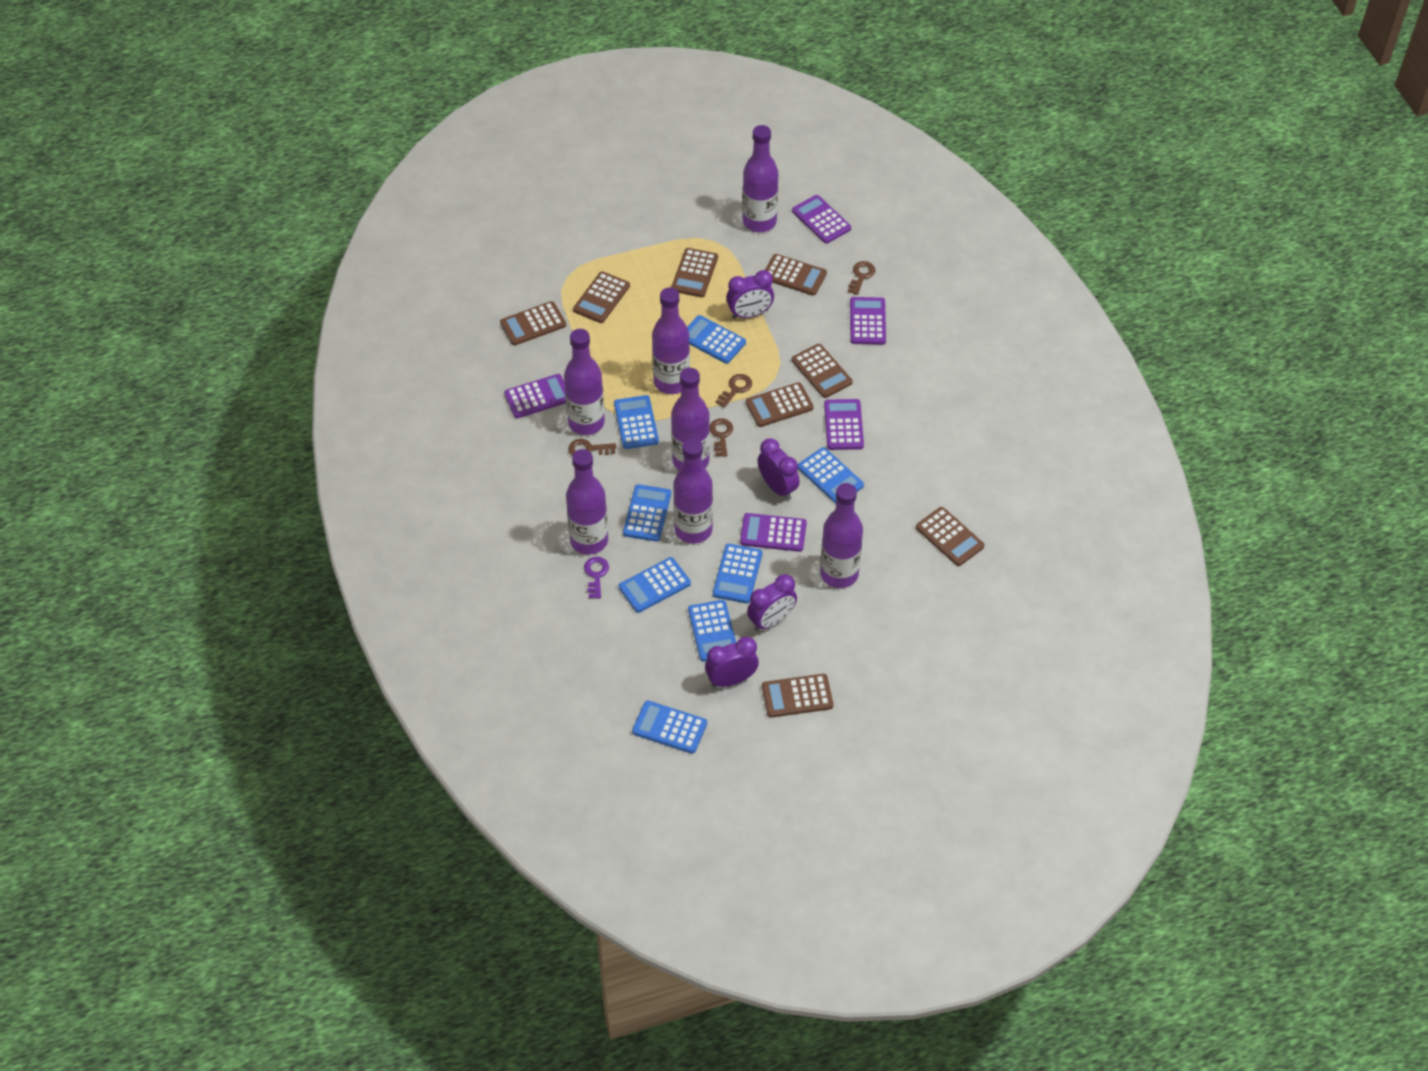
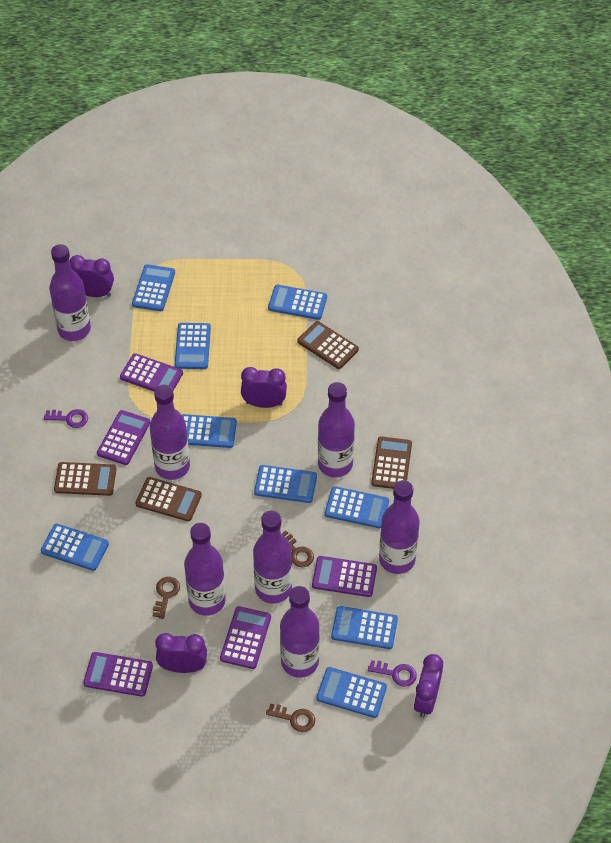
blue calculator: 8 -> 9
brown calculator: 8 -> 4
brown key: 4 -> 3
purple key: 1 -> 2

